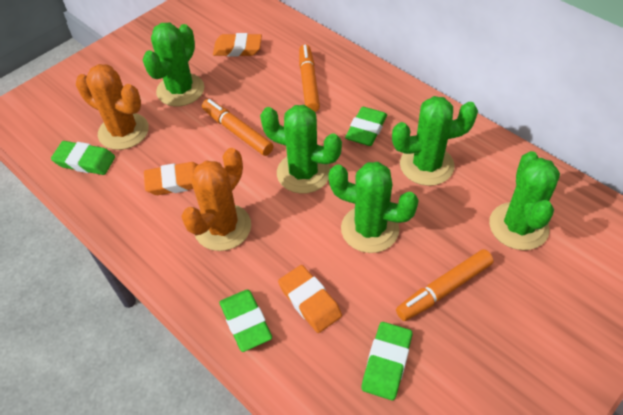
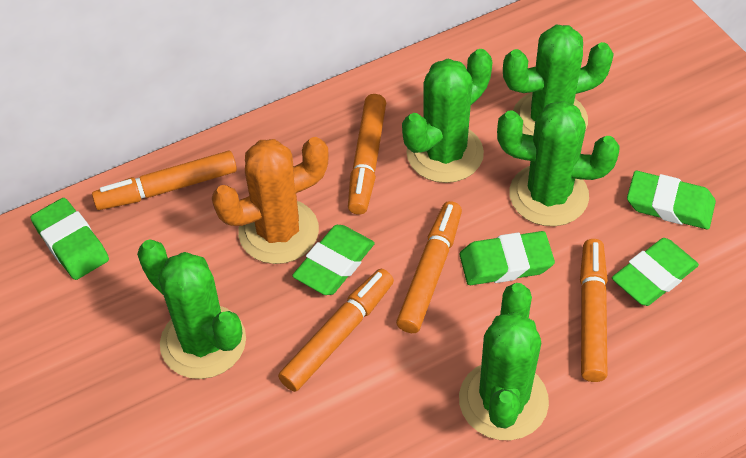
green eraser: 4 -> 5
orange cactus: 2 -> 1
orange eraser: 3 -> 0
orange marker: 3 -> 5

